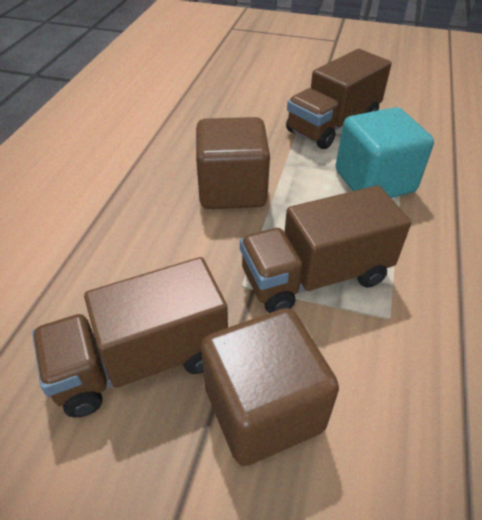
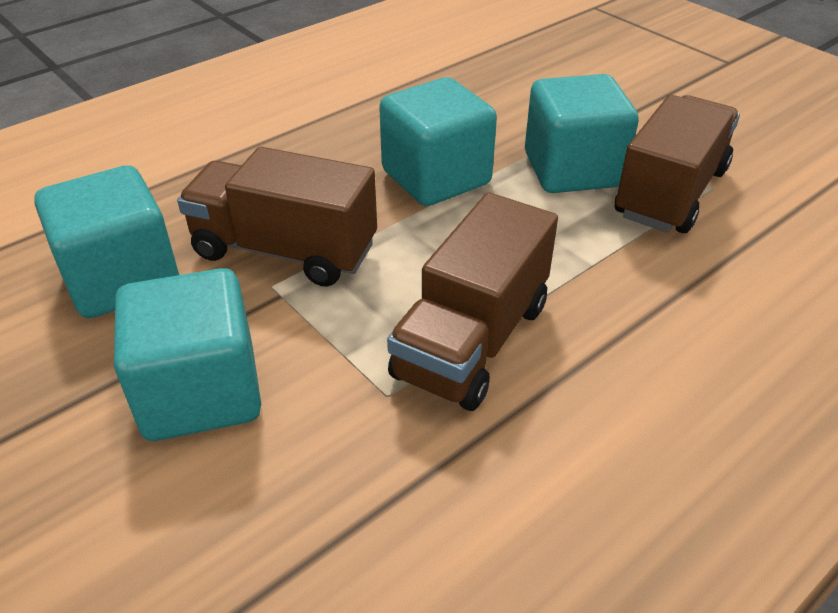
brown cube: 2 -> 0
turquoise cube: 1 -> 4

